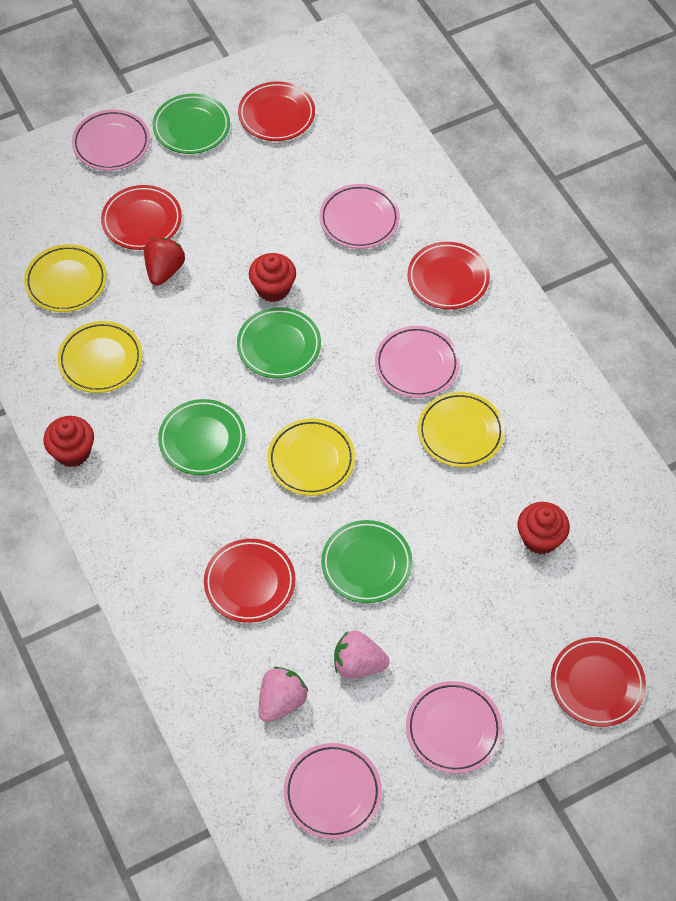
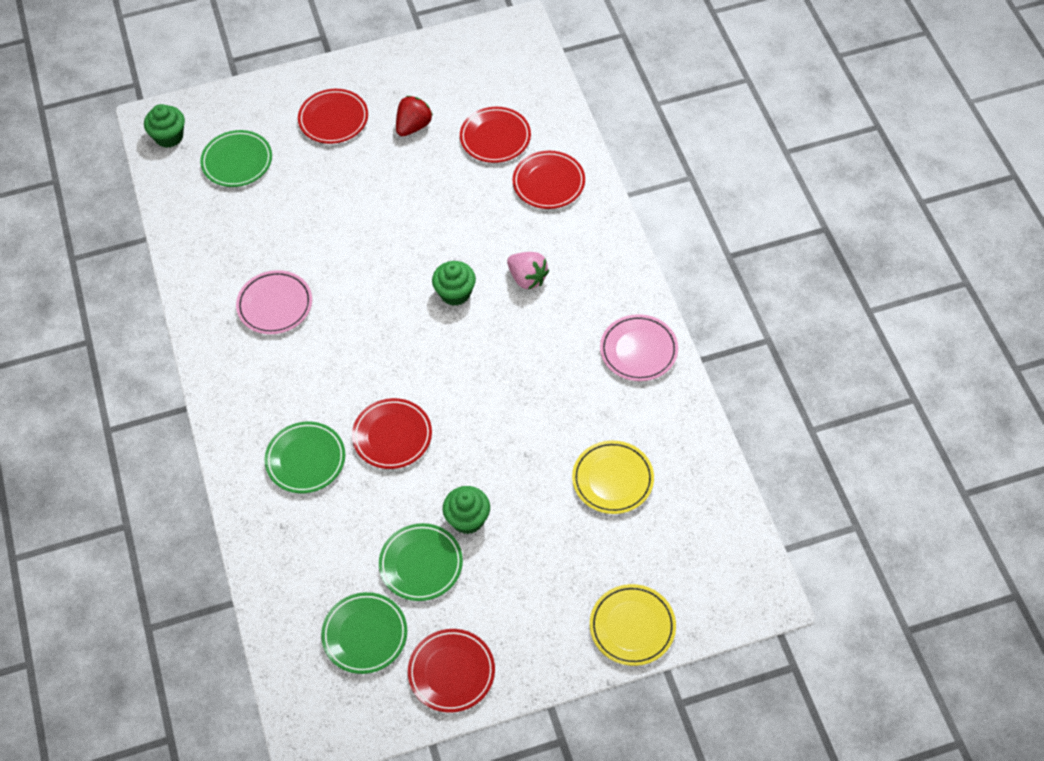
green cupcake: 0 -> 3
pink plate: 5 -> 2
pink strawberry: 2 -> 1
red cupcake: 3 -> 0
yellow plate: 4 -> 2

